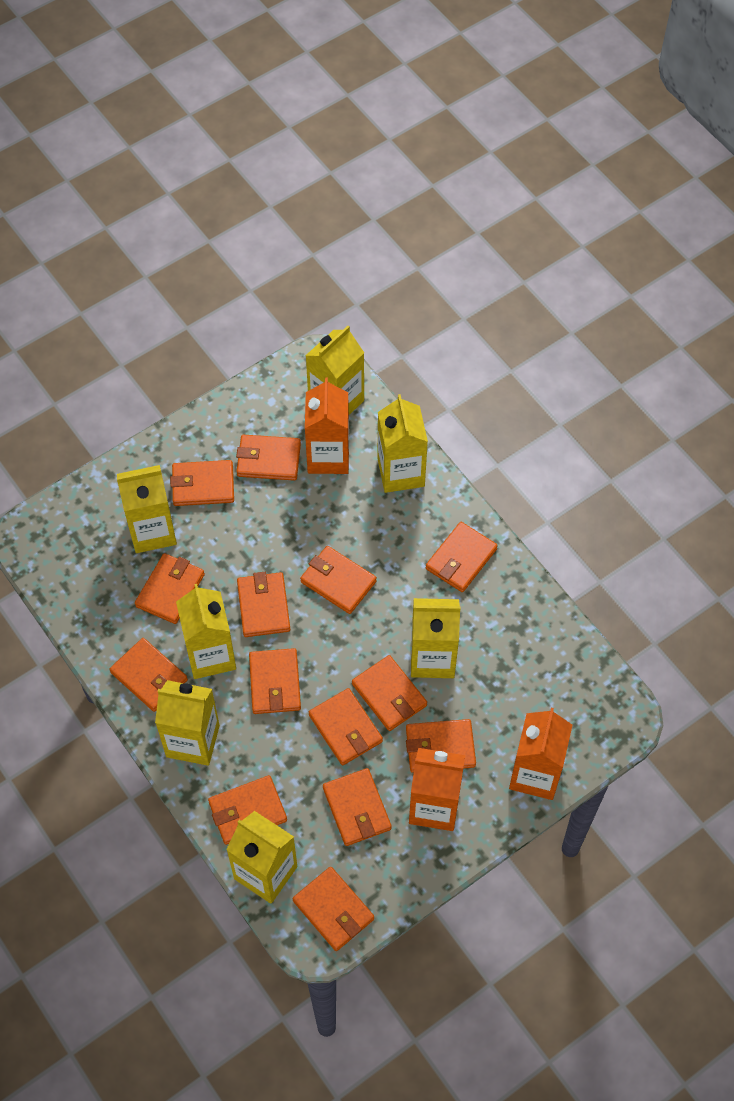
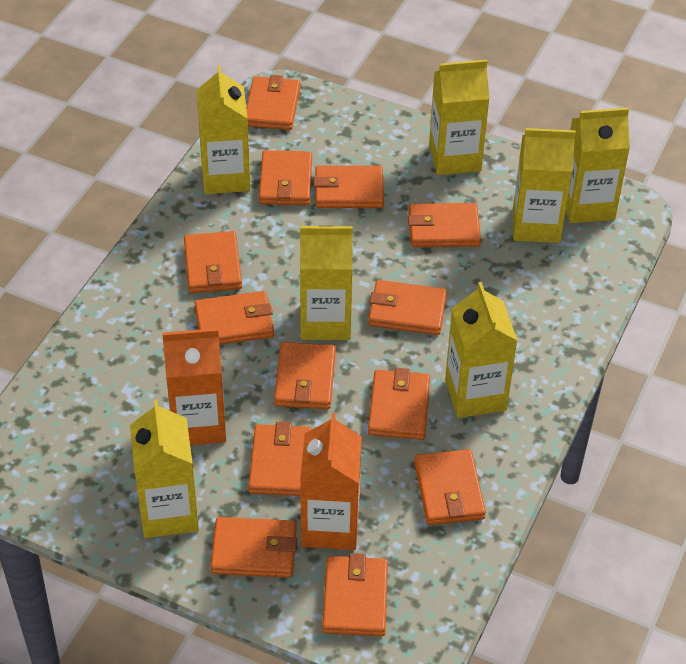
orange carton: 3 -> 2
orange wallet: 14 -> 13

